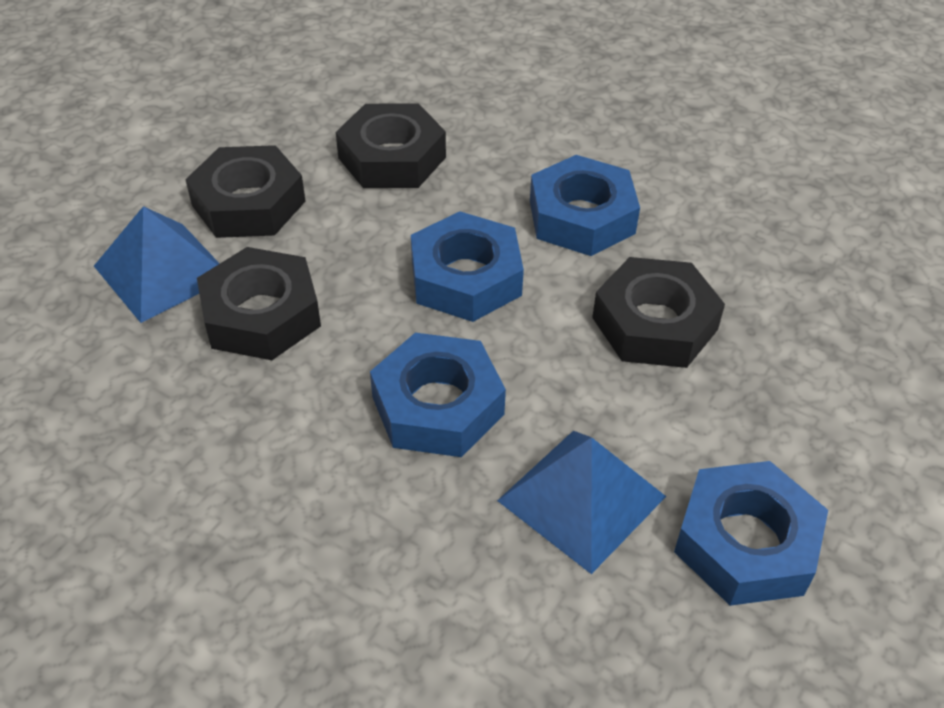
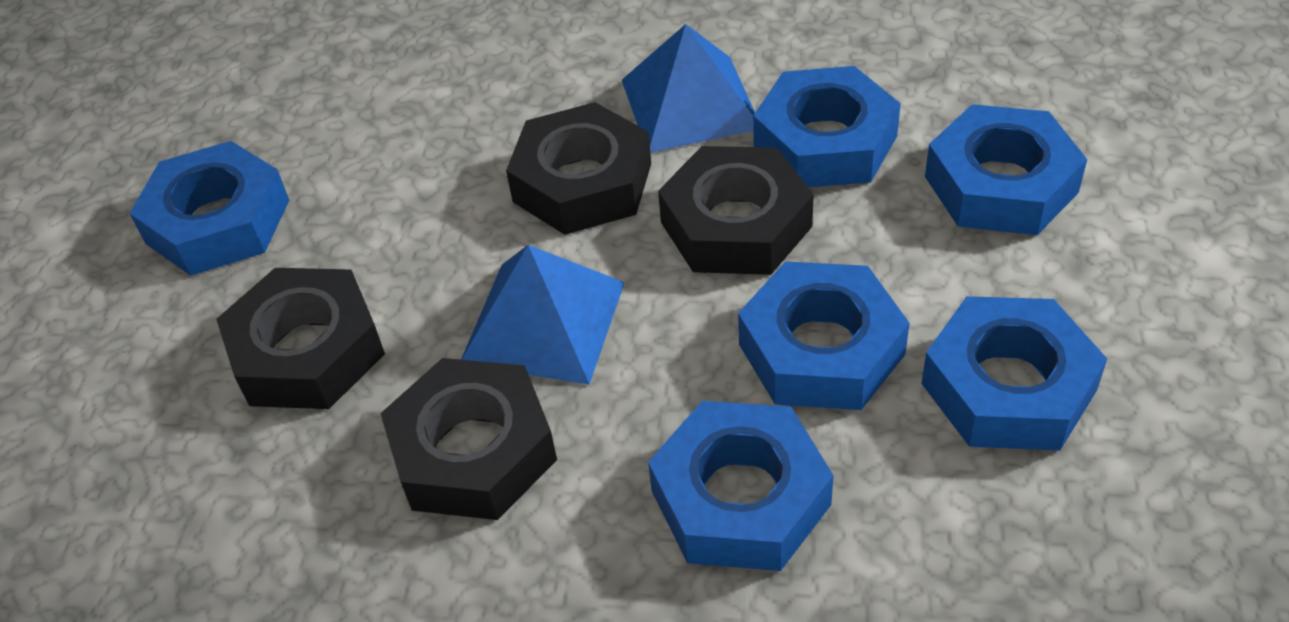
blue nut: 4 -> 6

